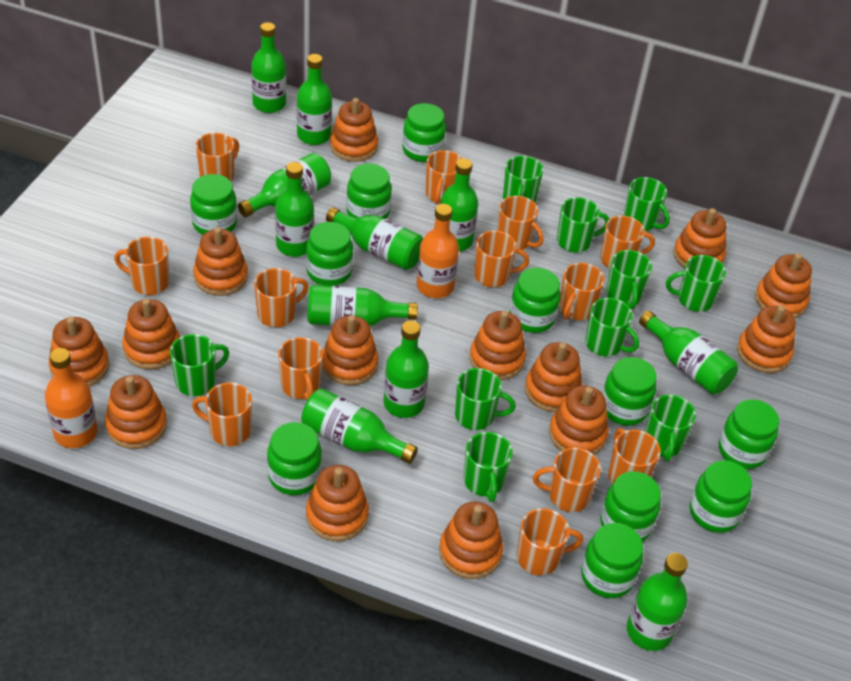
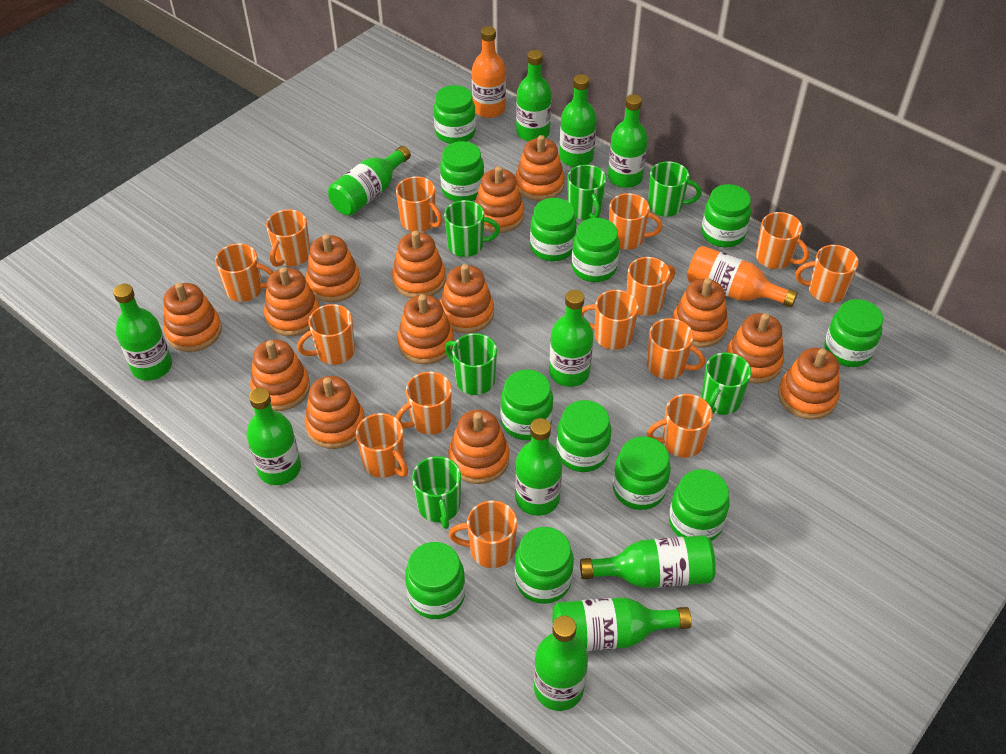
green jar: 11 -> 12
green mug: 10 -> 6
orange mug: 13 -> 14

